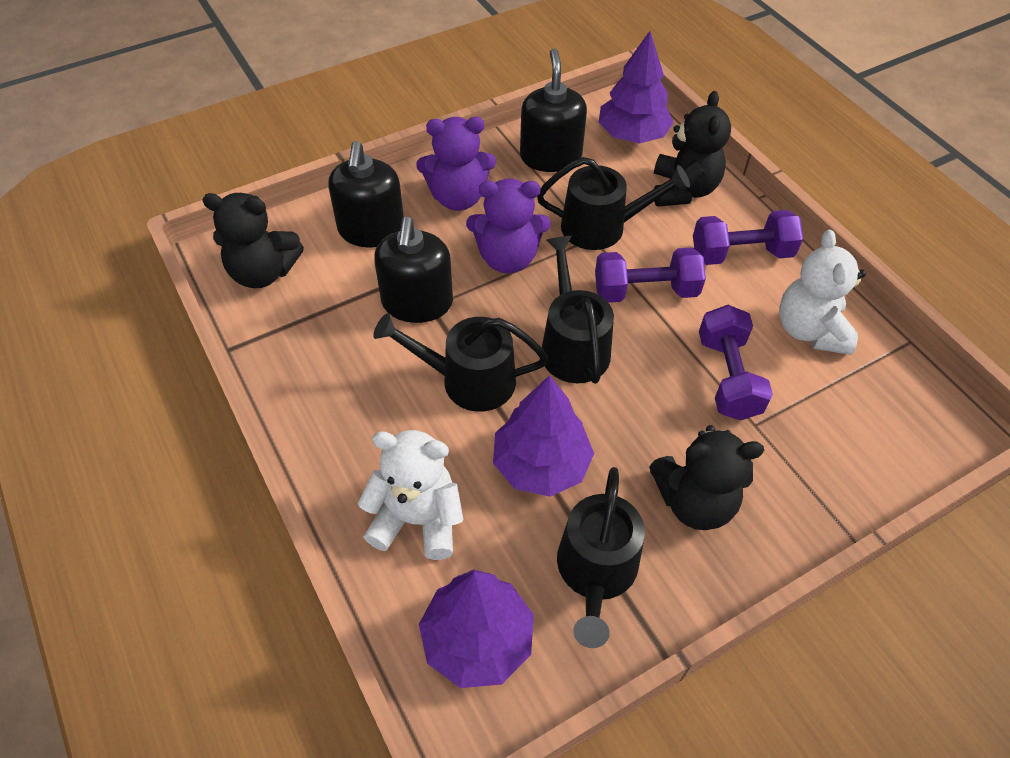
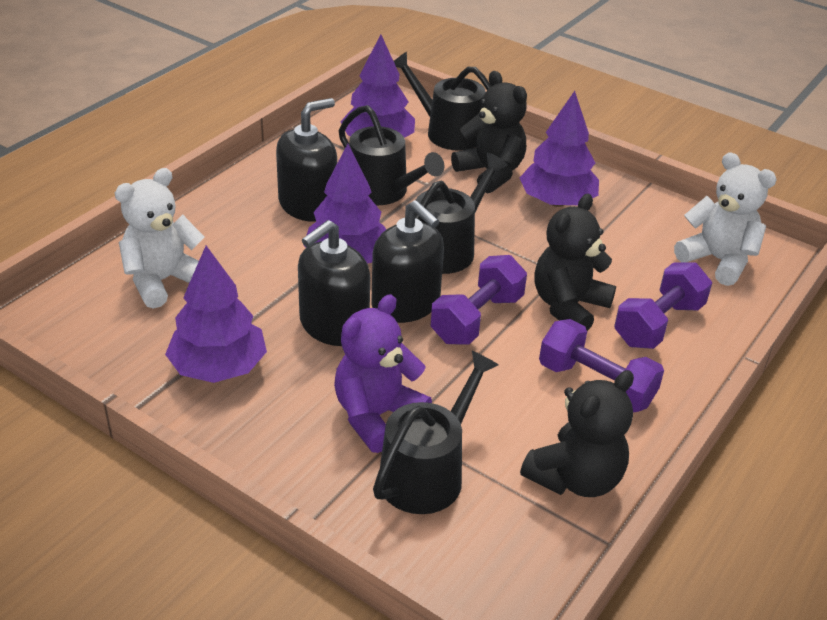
purple teddy bear: 2 -> 1
purple tree: 3 -> 4

